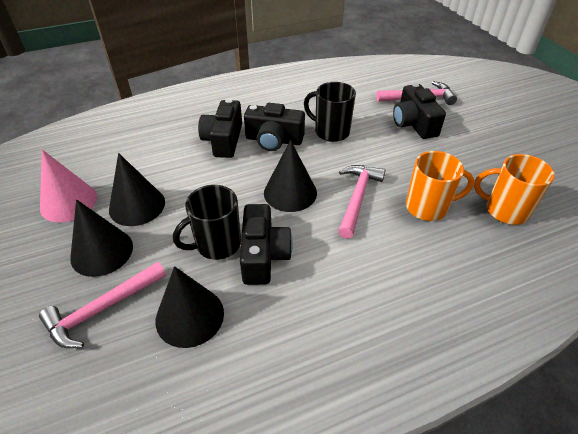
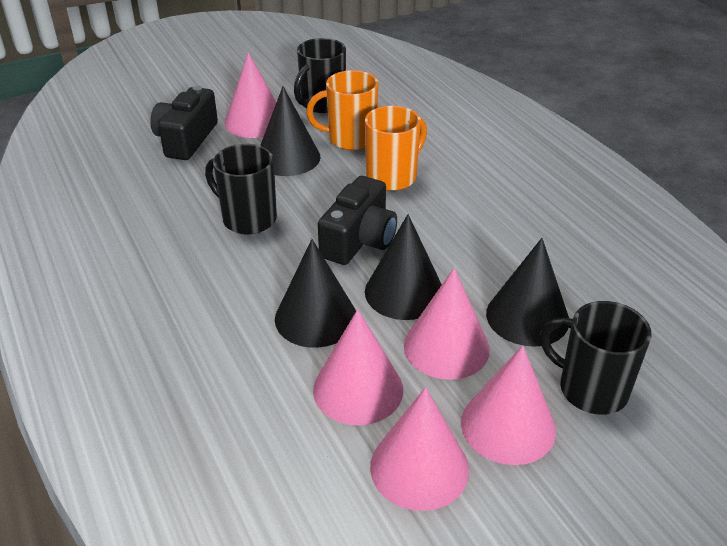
black camera: 4 -> 2
black mug: 2 -> 3
pink cone: 1 -> 5
pink hammer: 3 -> 0

